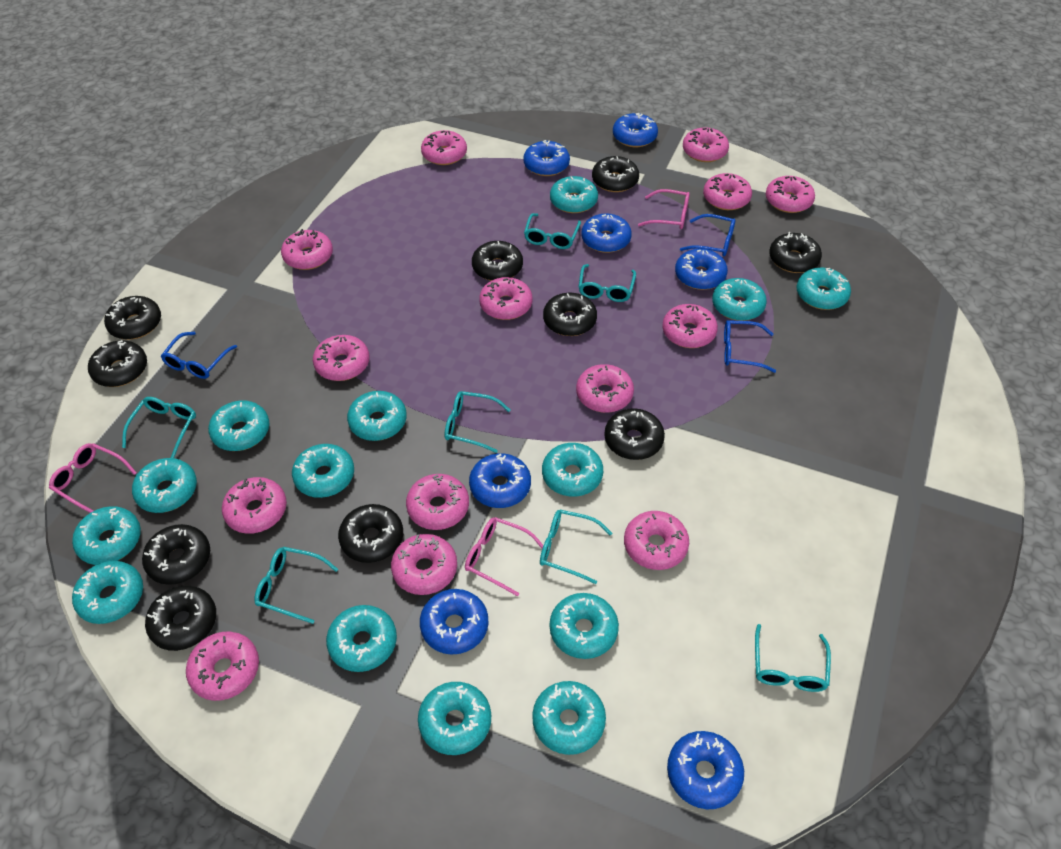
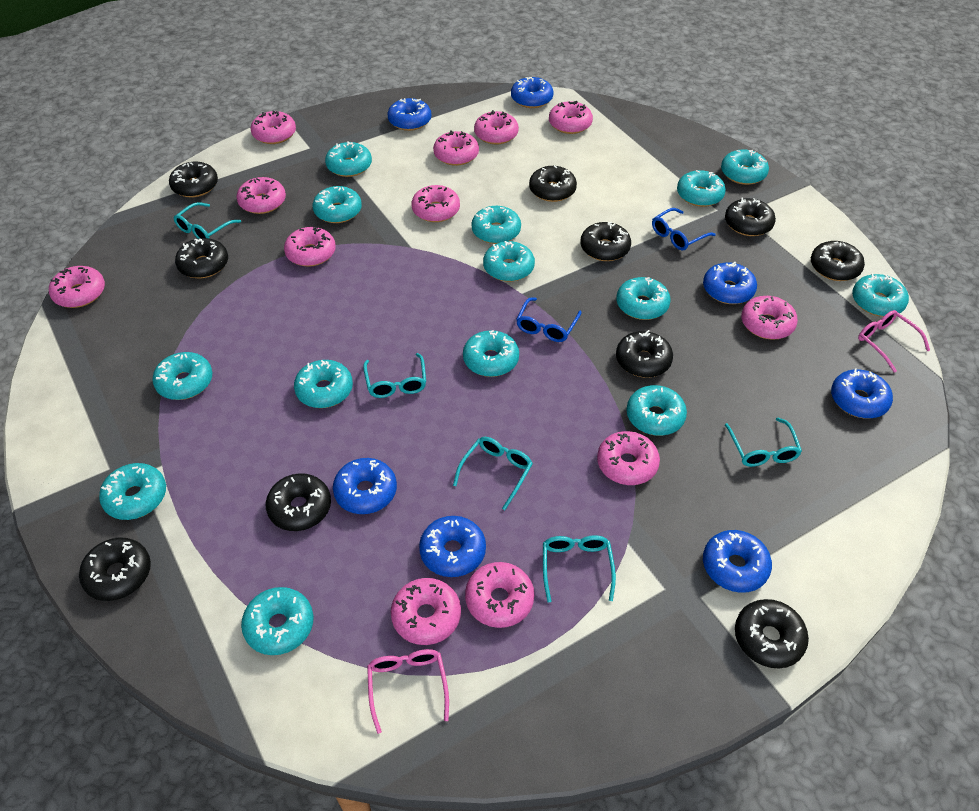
blue glasses: 3 -> 2
pink donut: 14 -> 12
pink glasses: 3 -> 2
turquoise glasses: 7 -> 5

